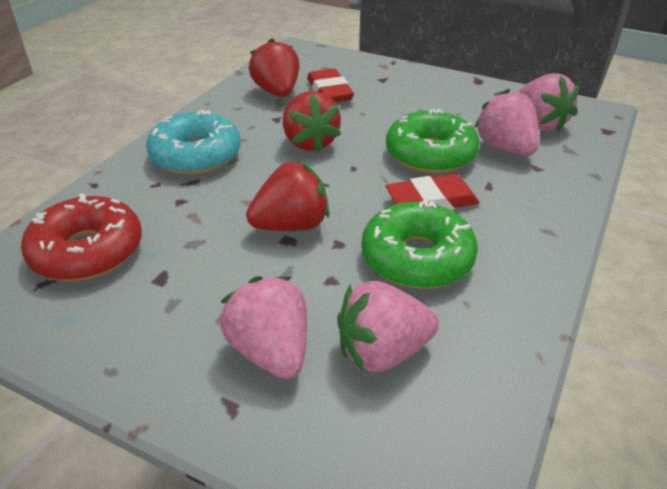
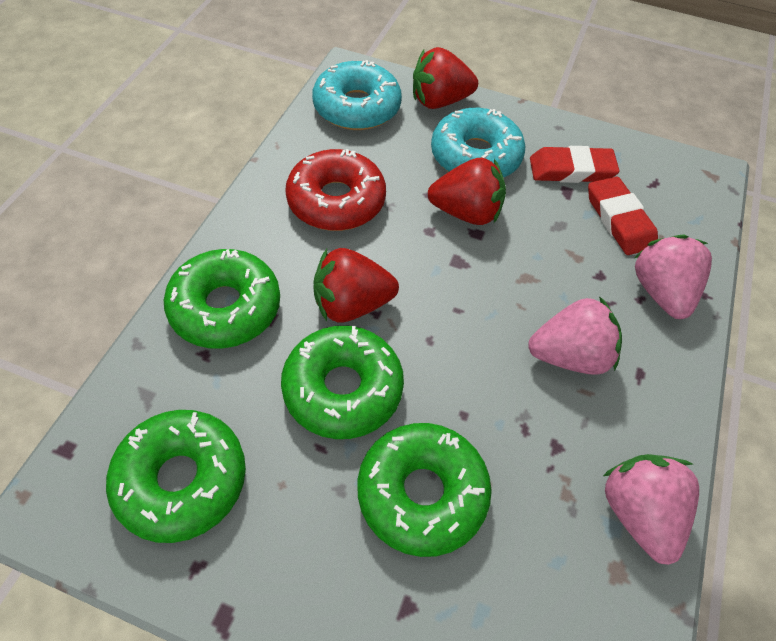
green donut: 2 -> 4
pink strawberry: 4 -> 3
turquoise donut: 1 -> 2

